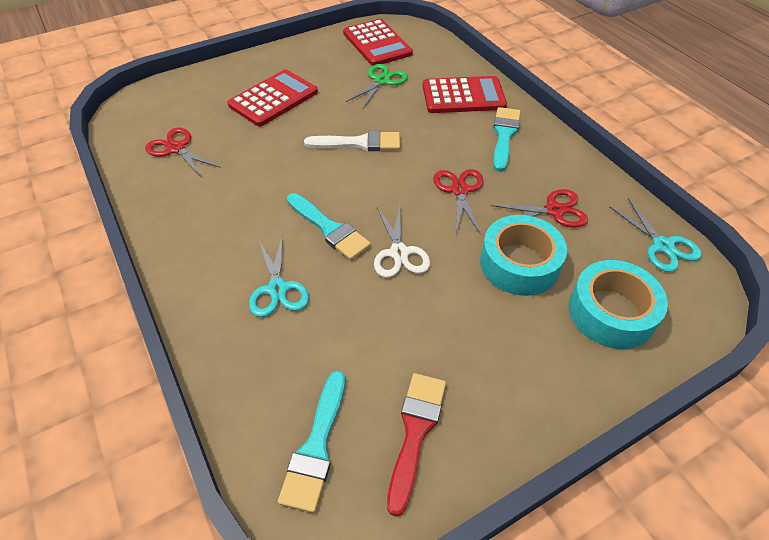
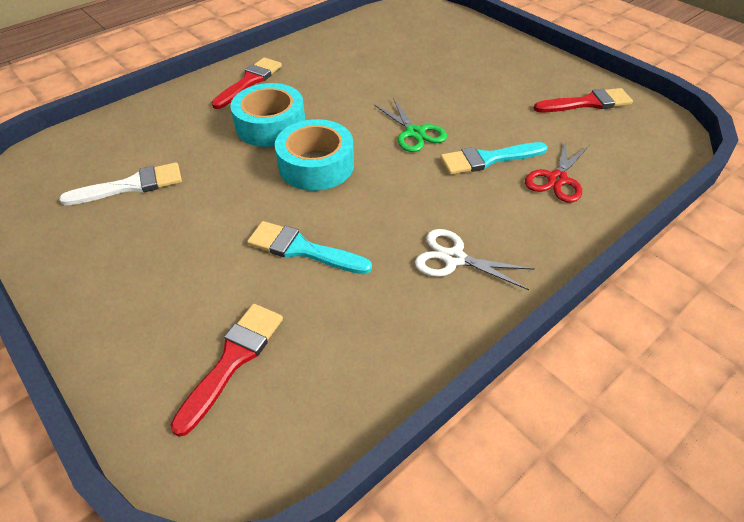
red brush: 1 -> 3
red calculator: 3 -> 0
red scissors: 3 -> 1
turquoise brush: 3 -> 2
turquoise scissors: 2 -> 0

